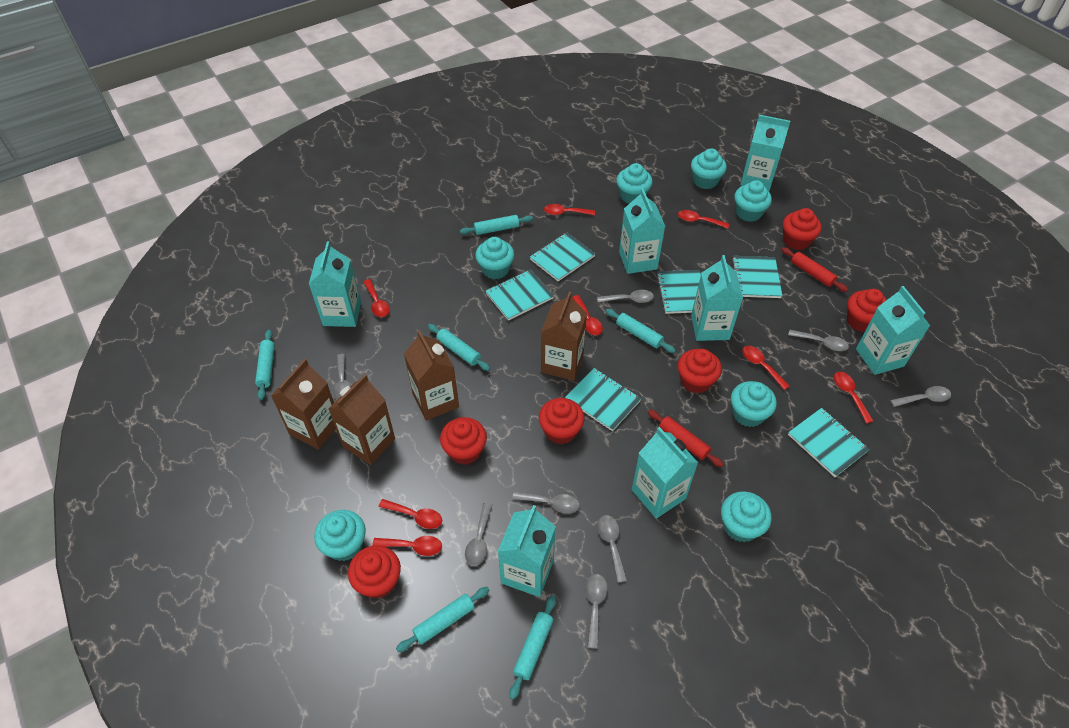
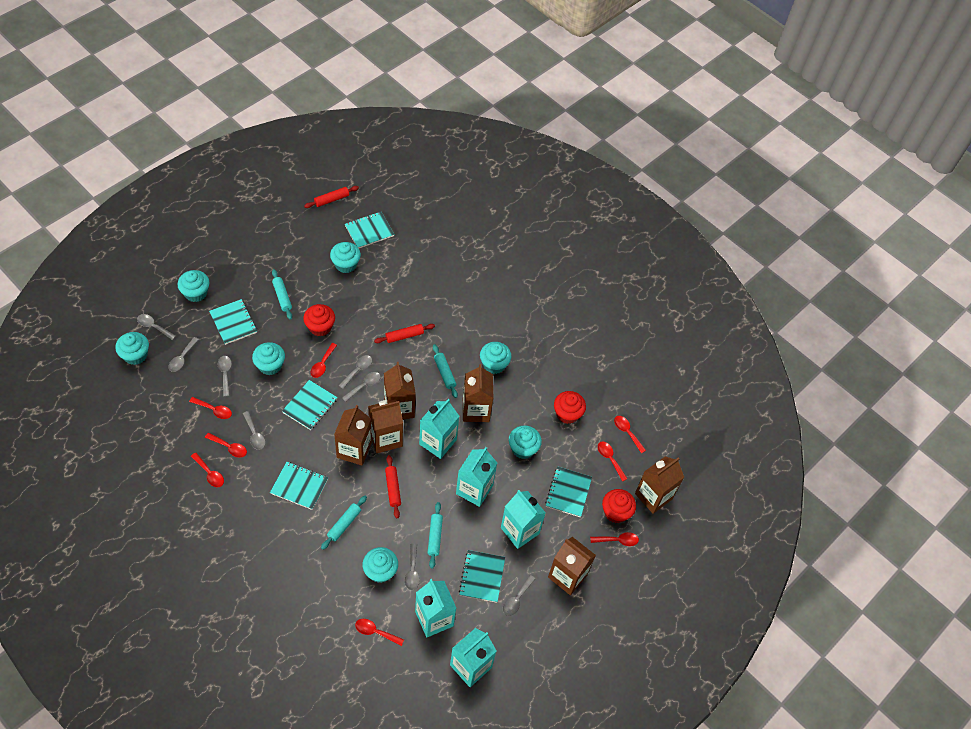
brown carton: 4 -> 6
red cupcake: 6 -> 3
red rolling pin: 2 -> 3
turquoise carton: 7 -> 5
turquoise rolling pin: 6 -> 4

